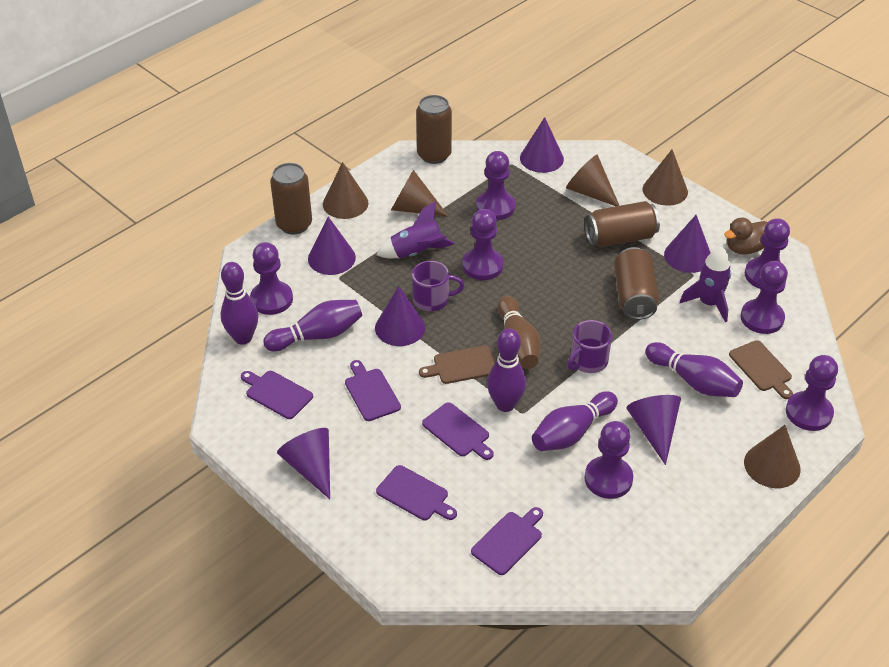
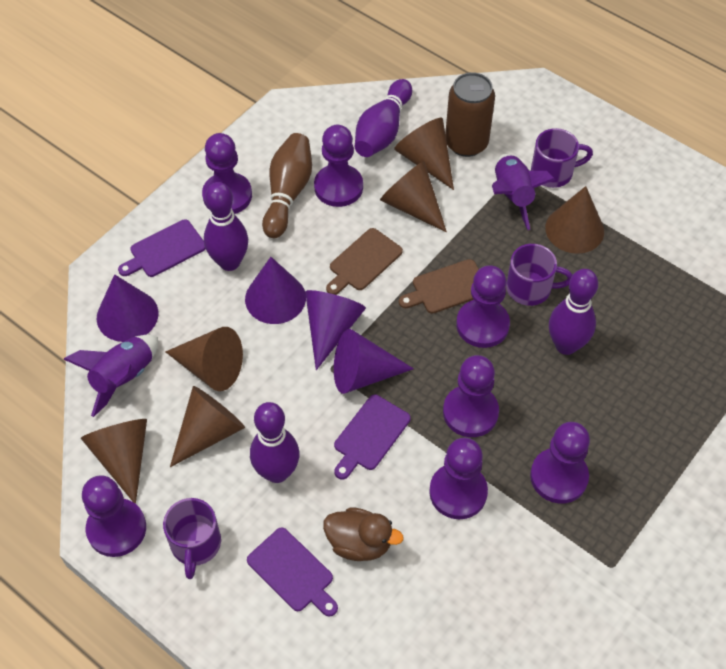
brown can: 4 -> 1
brown cone: 5 -> 6
purple bowling pin: 5 -> 4
purple cone: 6 -> 4
purple cutting board: 5 -> 3
purple mug: 2 -> 3

